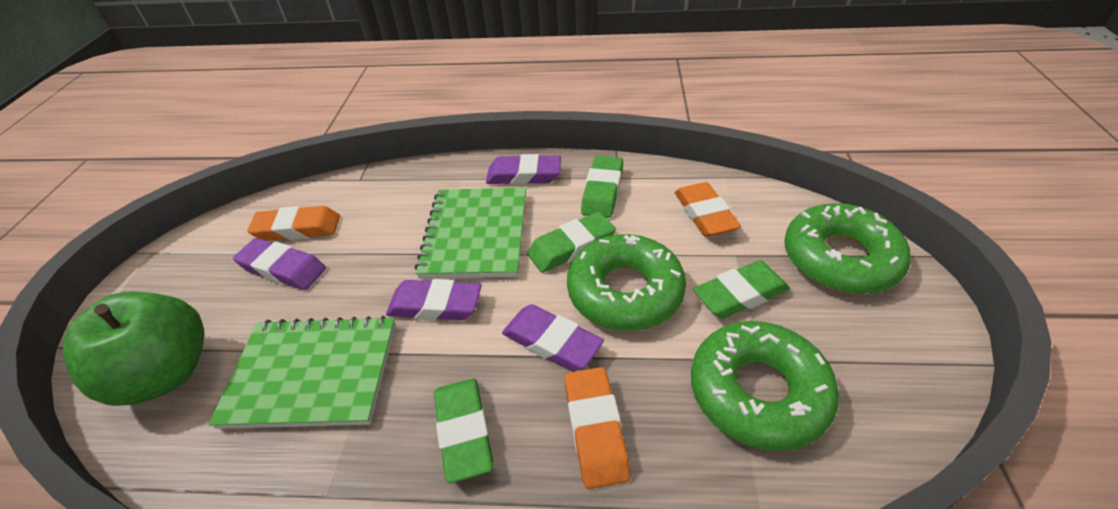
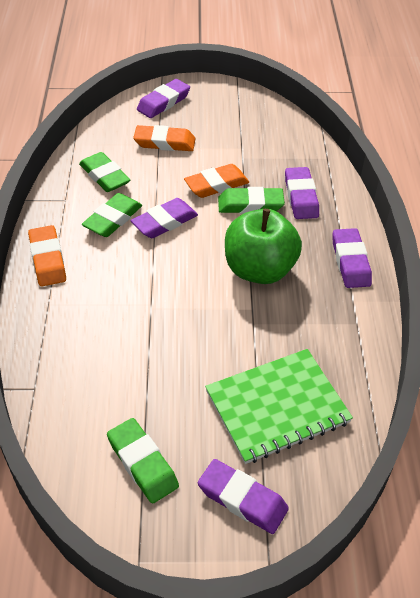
green donut: 3 -> 0
green notebook: 2 -> 1
purple eraser: 4 -> 5

